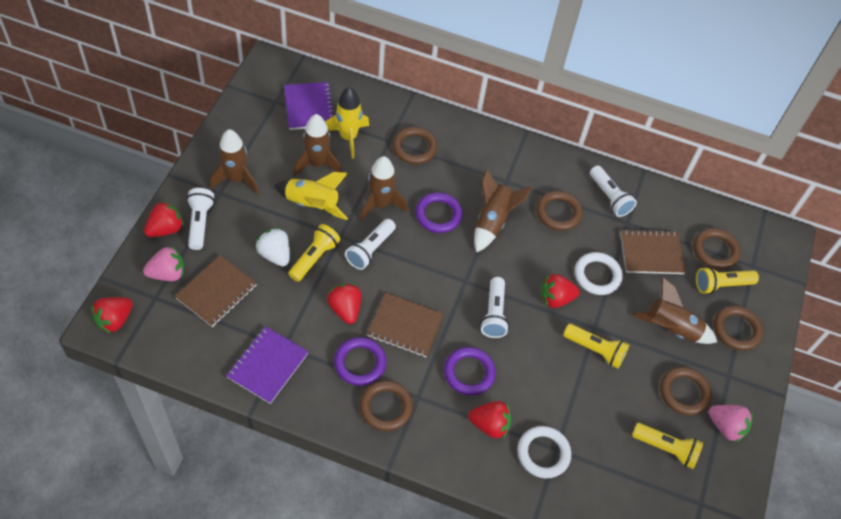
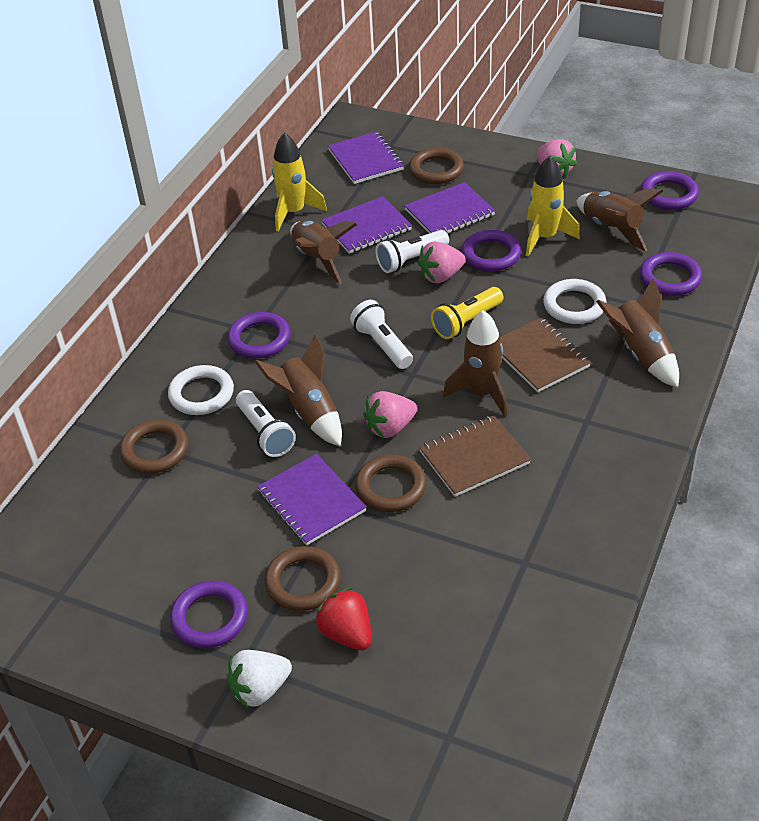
brown notebook: 3 -> 2
brown ring: 6 -> 4
pink strawberry: 2 -> 3
purple notebook: 2 -> 4
purple ring: 3 -> 5
red strawberry: 5 -> 1
white flashlight: 4 -> 3
yellow flashlight: 4 -> 1

